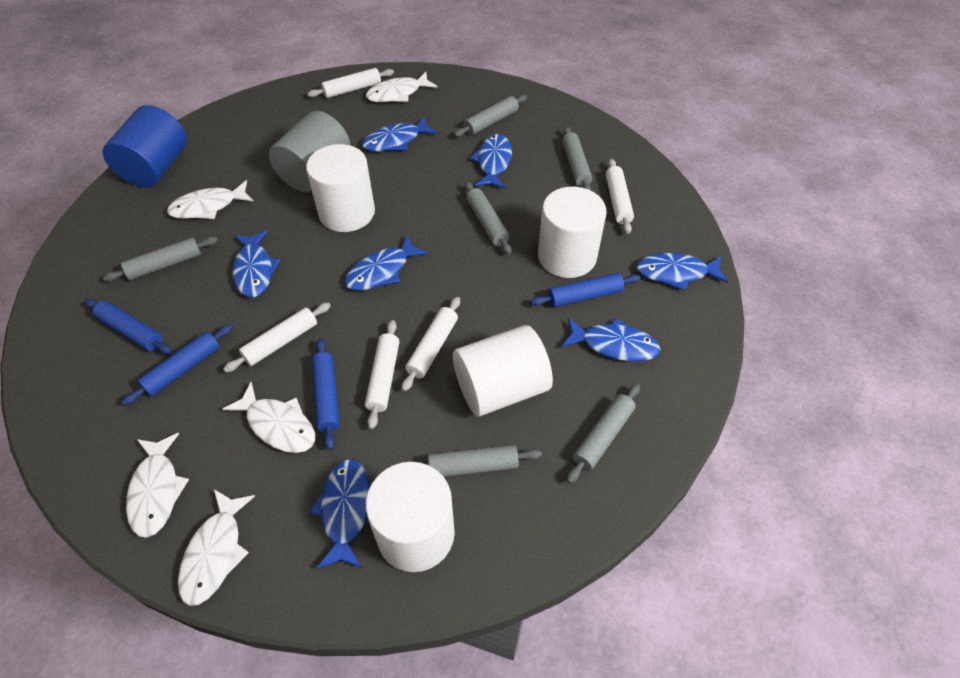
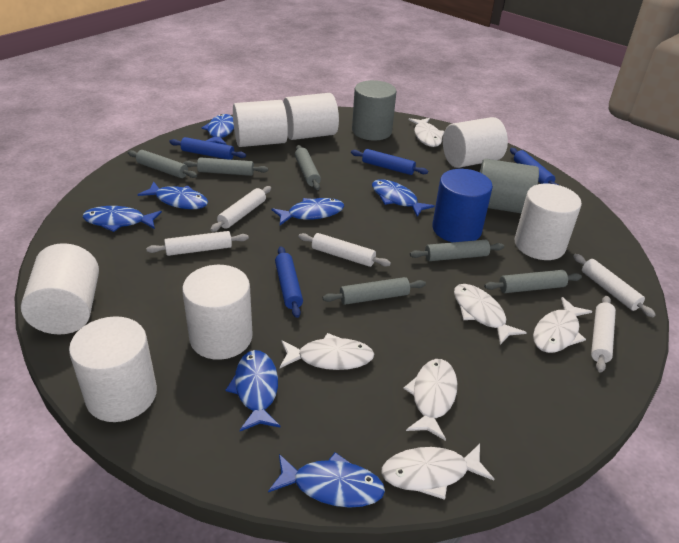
grey cylinder: 1 -> 2
white cylinder: 4 -> 7
white fish: 5 -> 6

